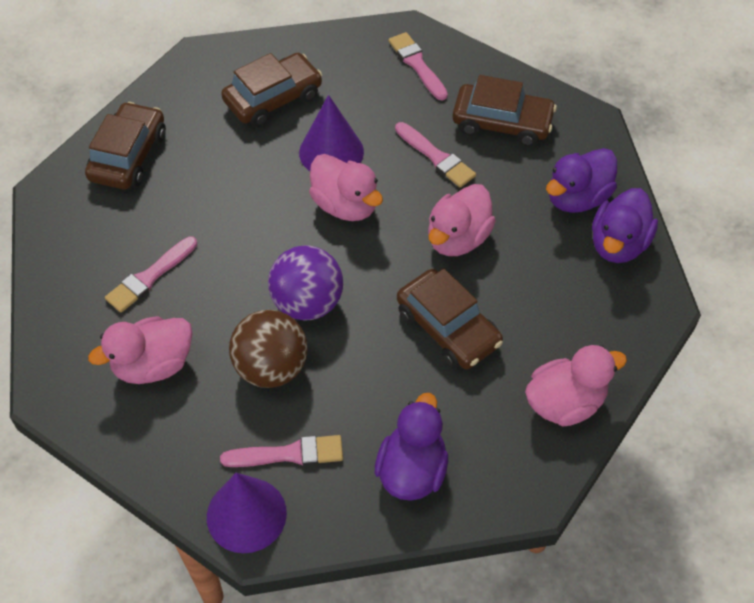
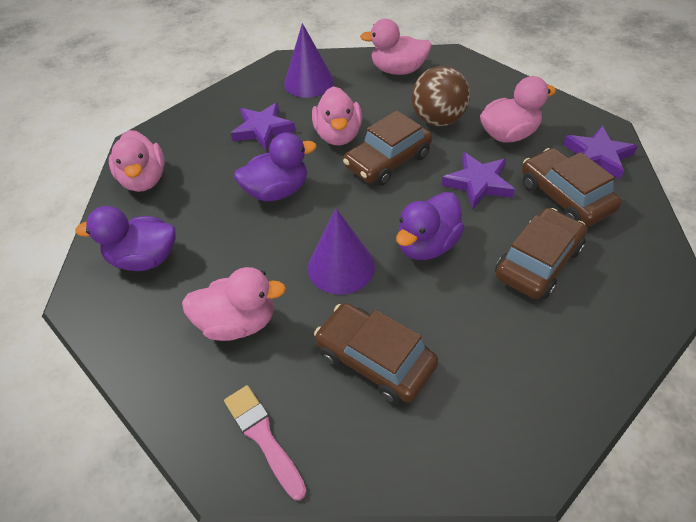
pink brush: 4 -> 1
pink duck: 4 -> 5
purple ball: 1 -> 0
purple star: 0 -> 3

